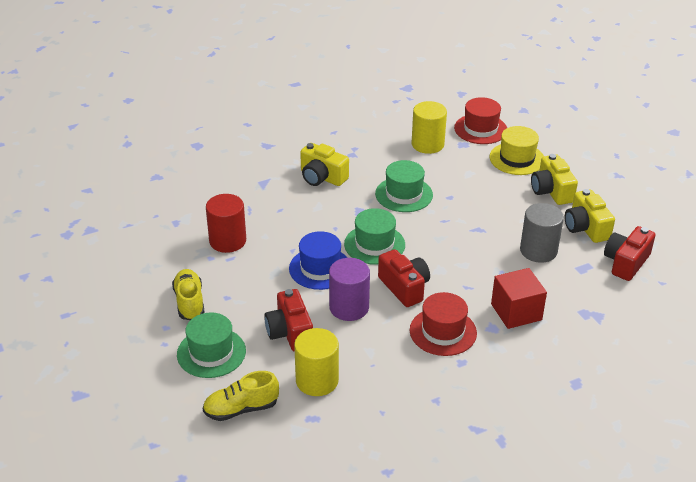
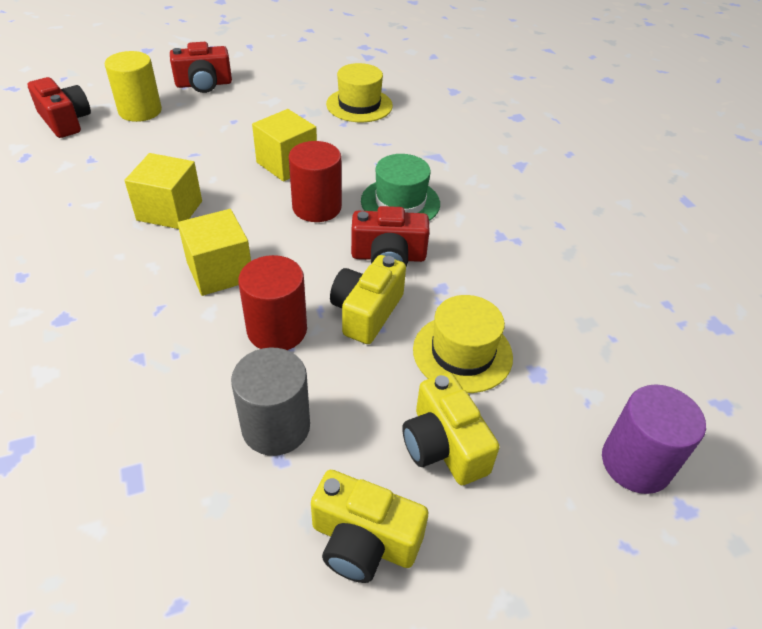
blue hat: 1 -> 0
green hat: 3 -> 1
red cube: 1 -> 0
red cylinder: 1 -> 2
red hat: 2 -> 0
yellow cube: 0 -> 3
yellow cylinder: 2 -> 1
yellow hat: 1 -> 2
yellow shoe: 2 -> 0

